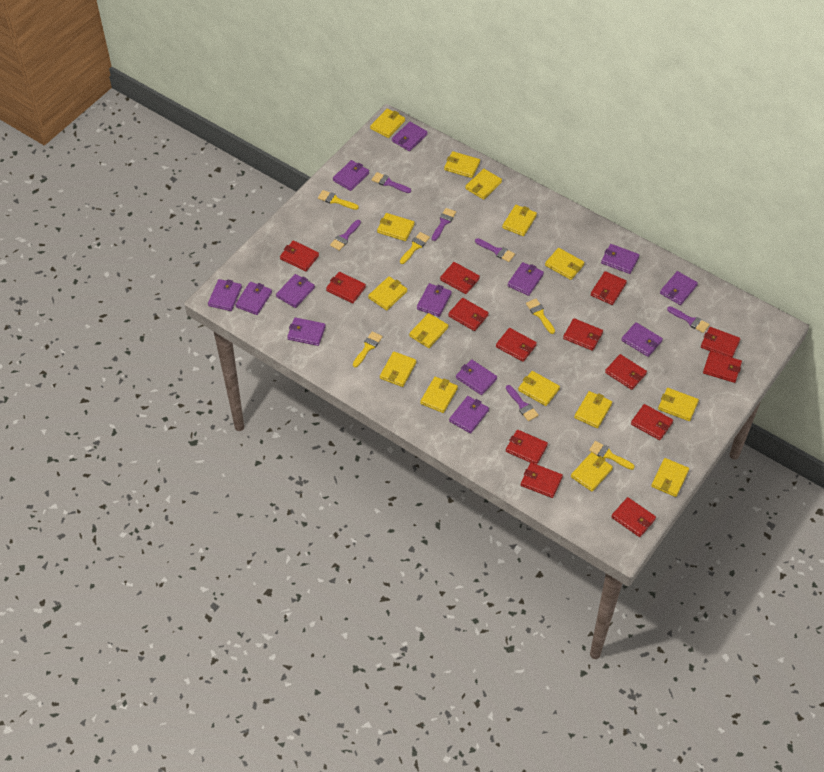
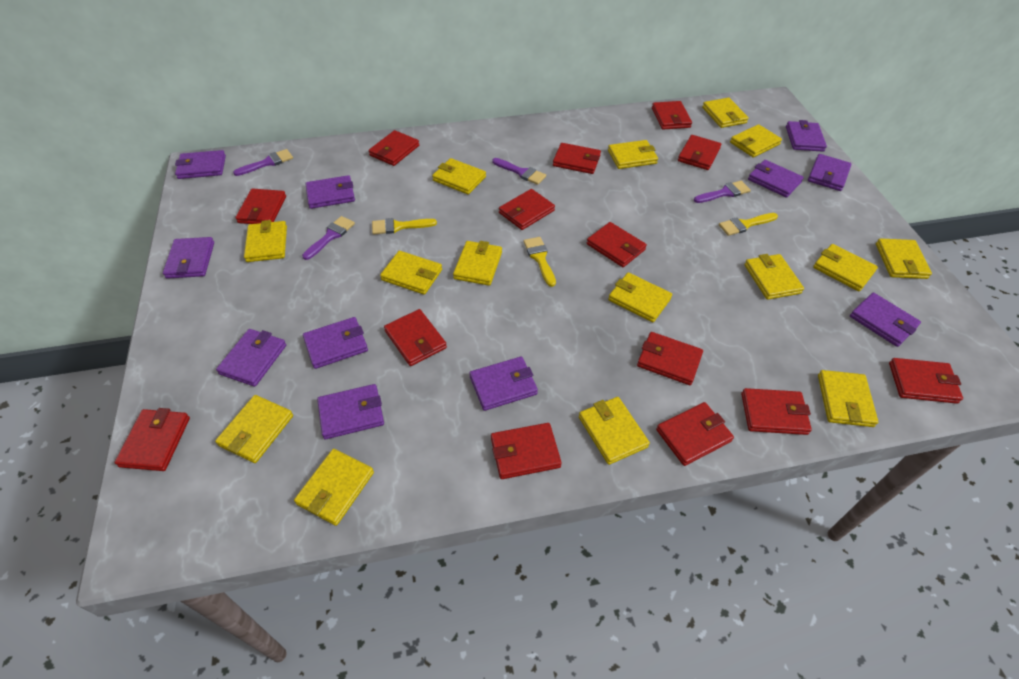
purple brush: 6 -> 4
purple wallet: 13 -> 11
yellow brush: 5 -> 3

